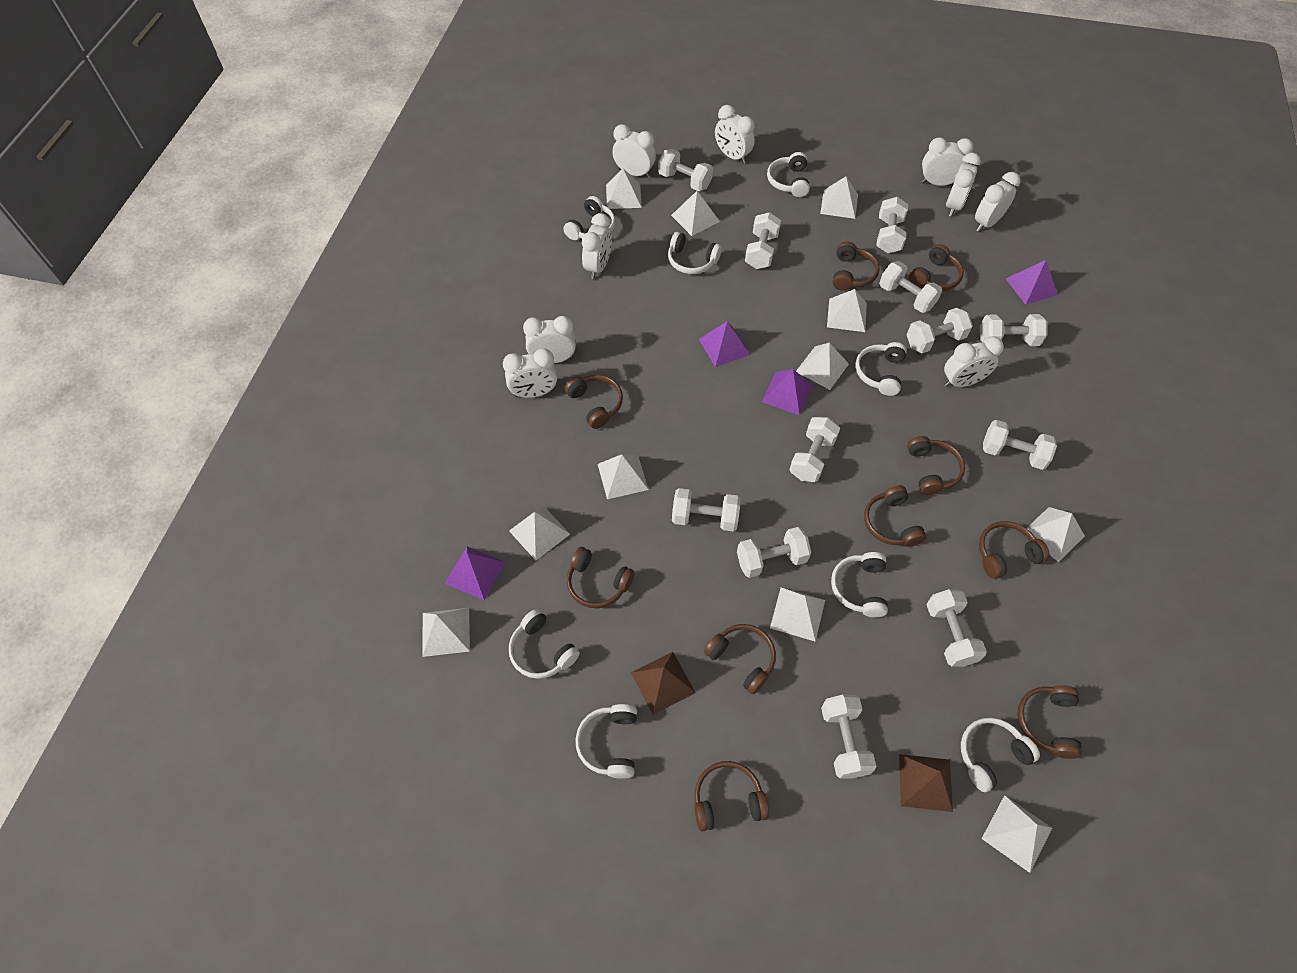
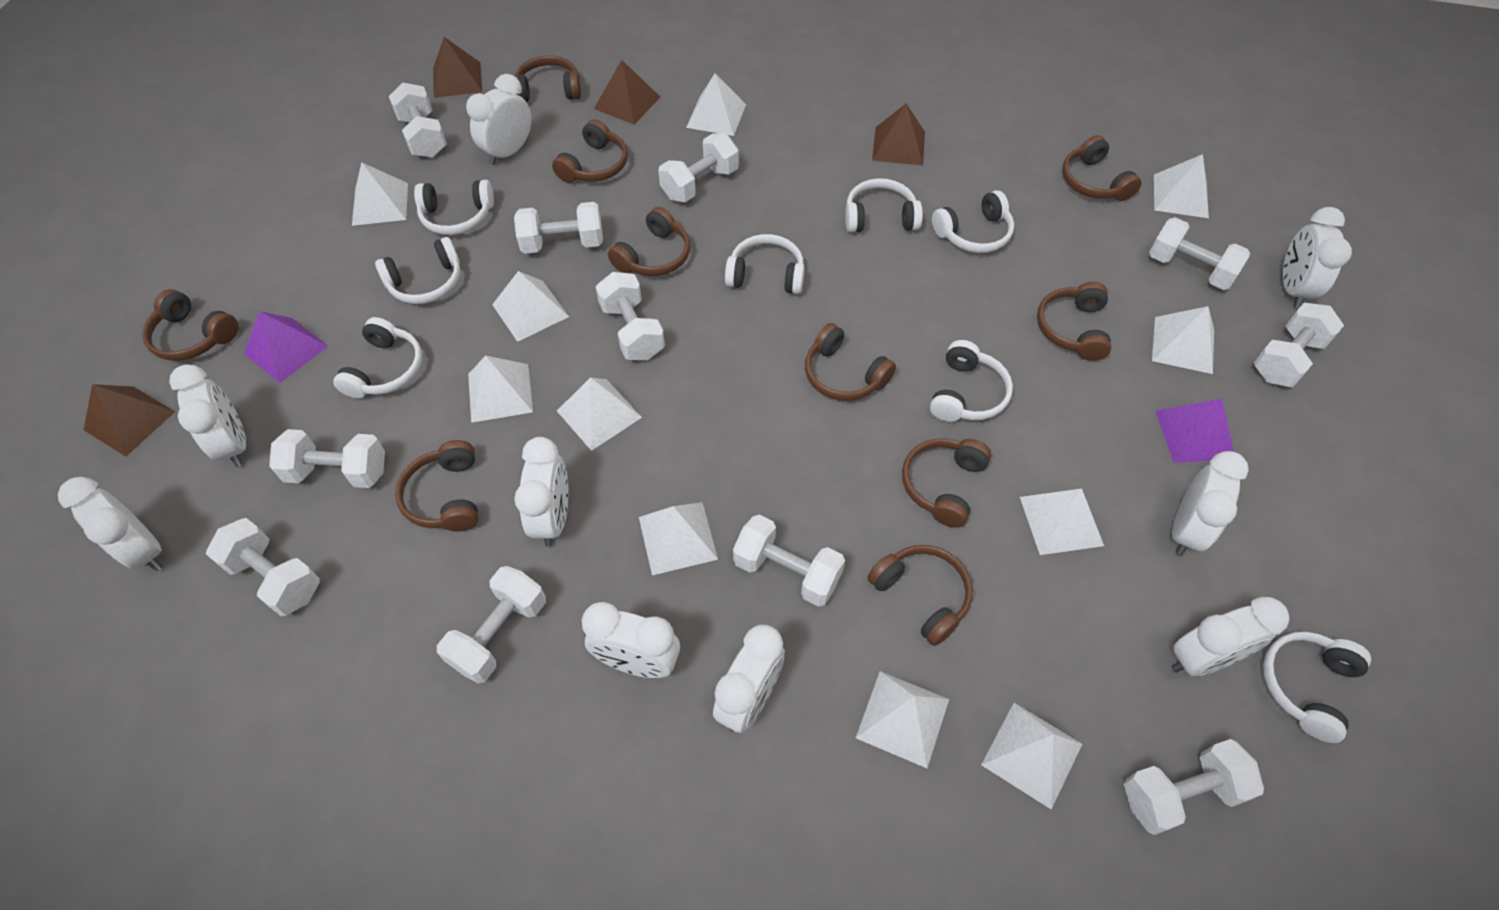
brown pyramid: 2 -> 4
purple pyramid: 4 -> 2
white dumbbell: 12 -> 11

